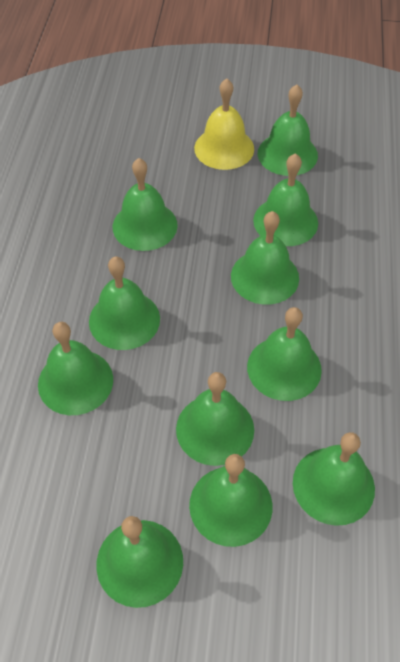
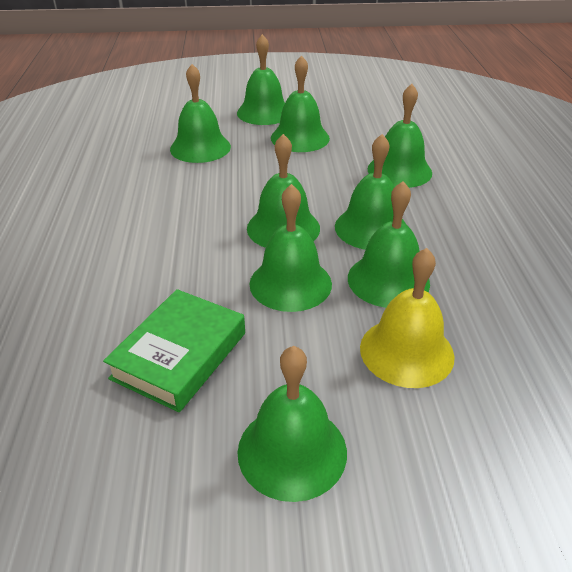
green bell: 11 -> 9
green book: 0 -> 1

